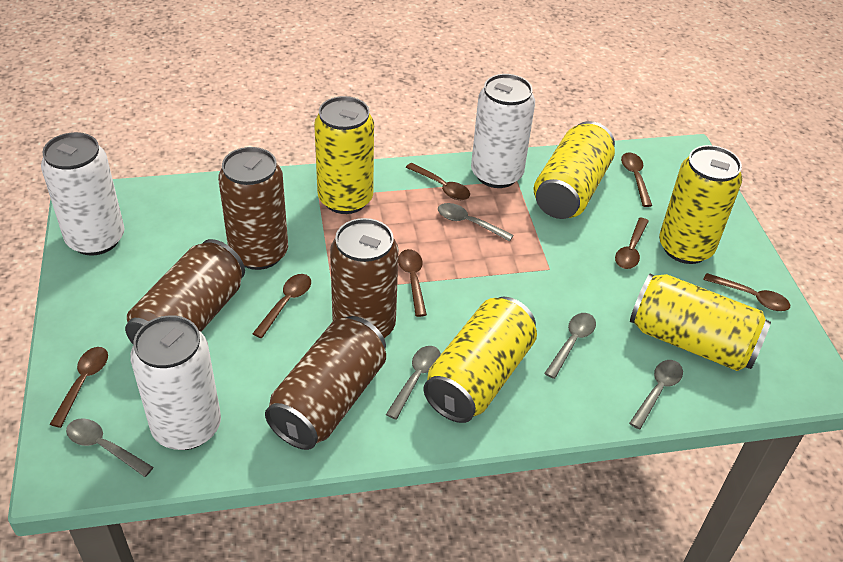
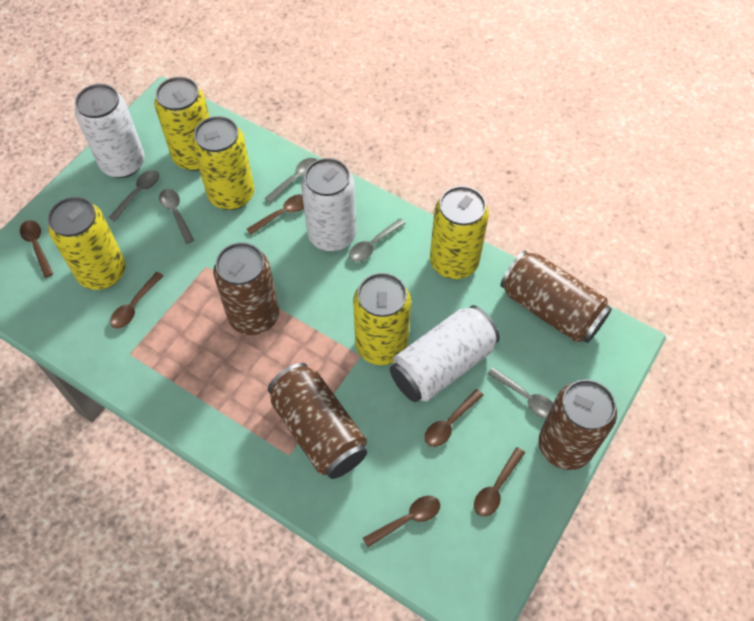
brown spoon: 7 -> 6

